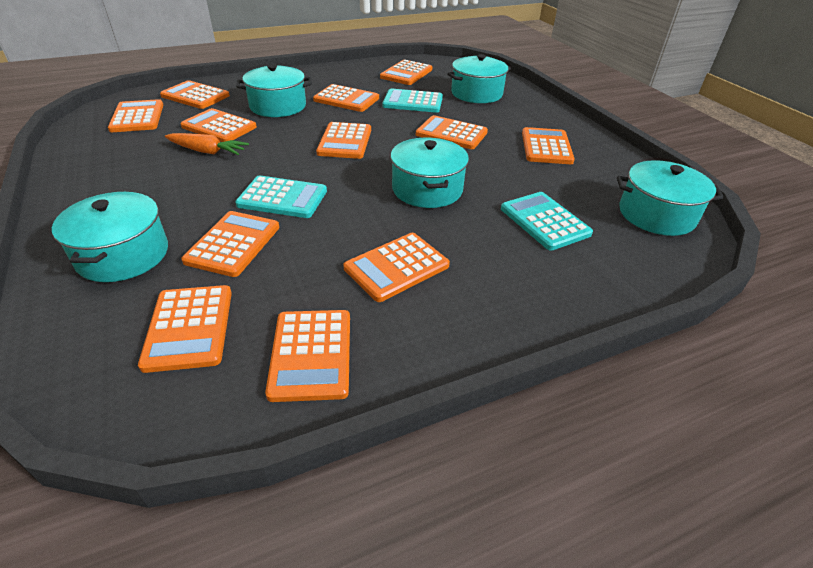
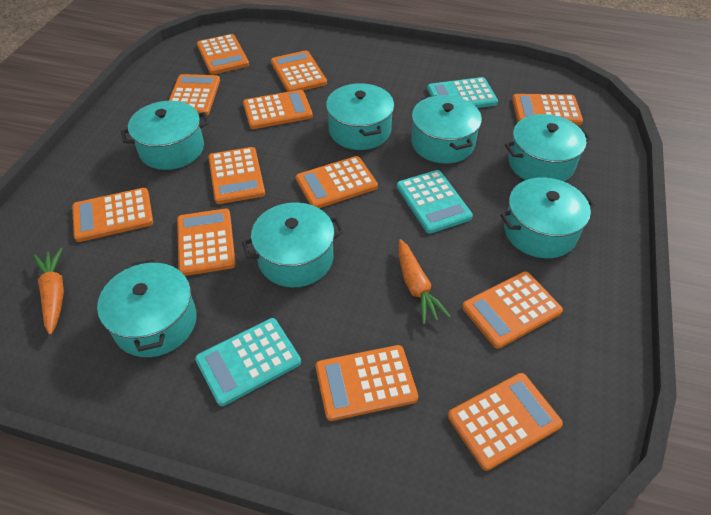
orange carrot: 1 -> 2
turquoise pot: 5 -> 7

